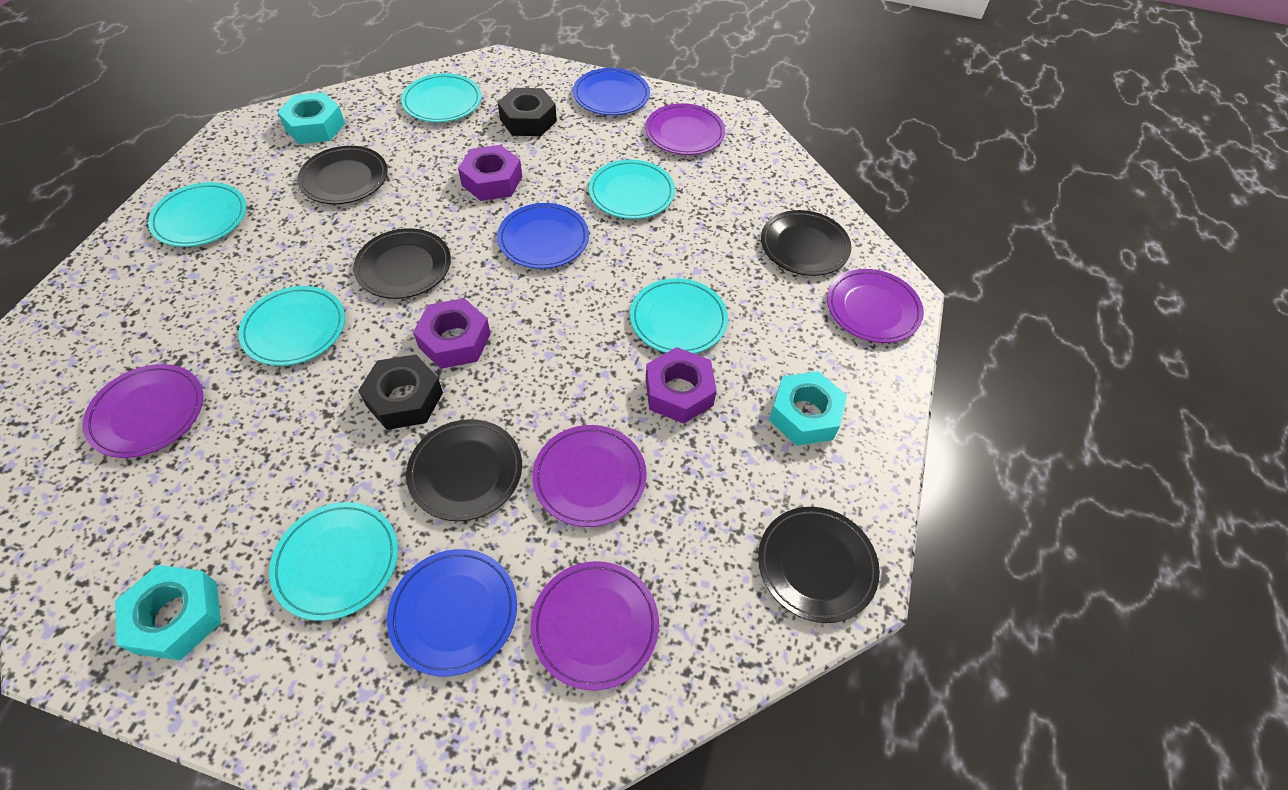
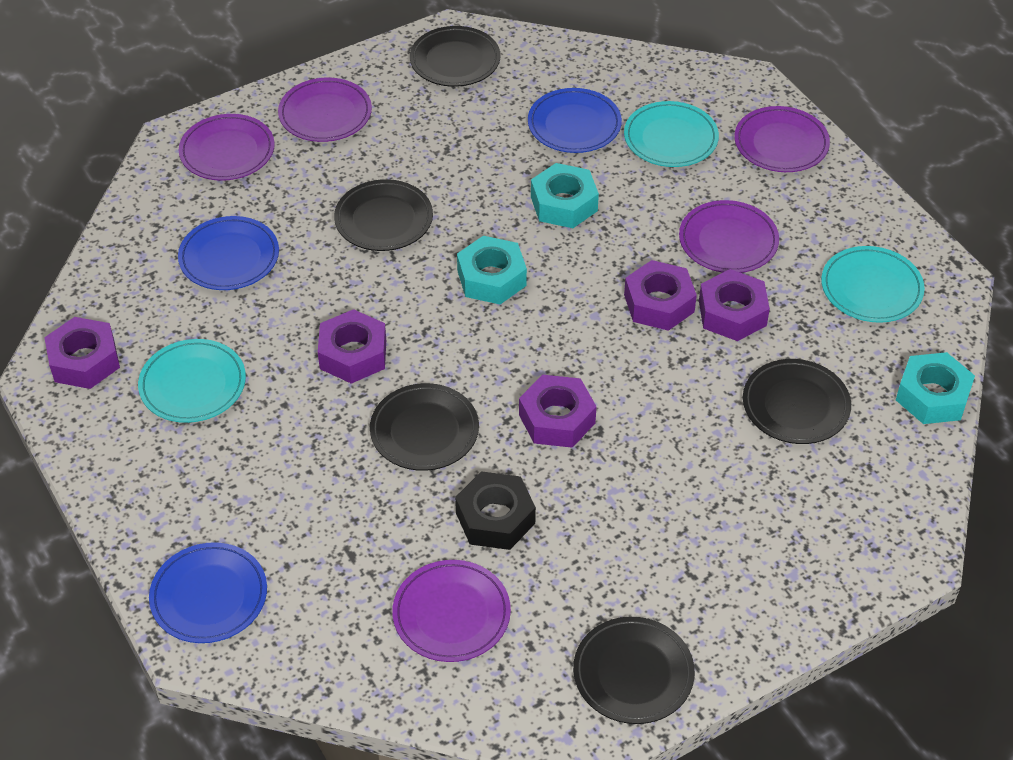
black nut: 2 -> 1
purple nut: 3 -> 5
turquoise plate: 6 -> 3

